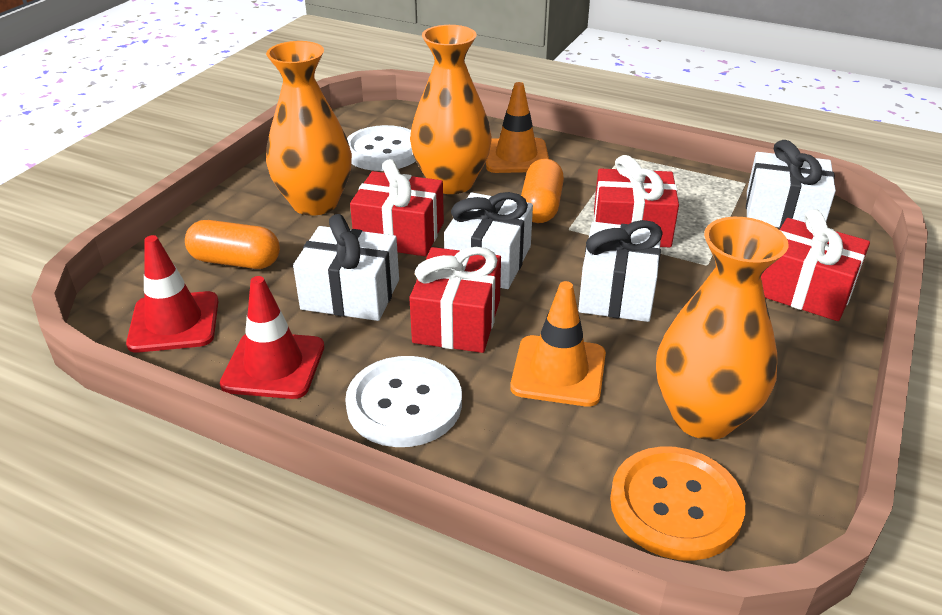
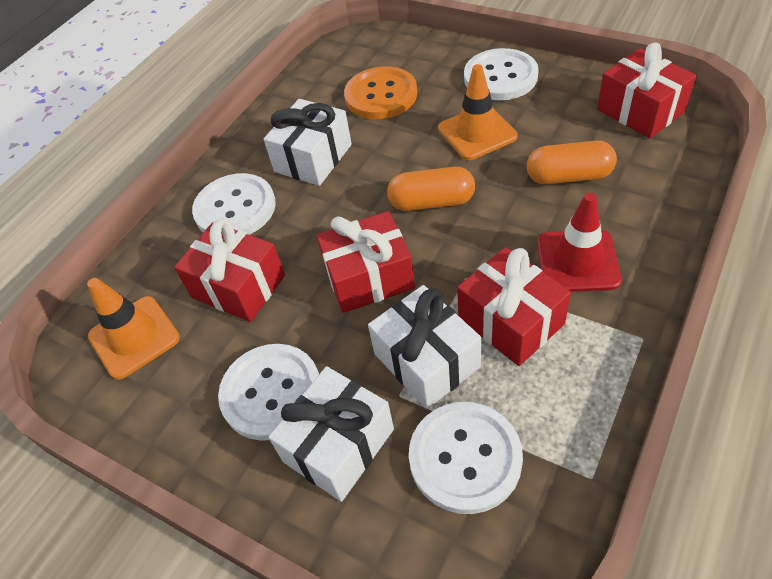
orange vase: 3 -> 0
red traffic cone: 2 -> 1
white button: 2 -> 4
white gift: 4 -> 3

